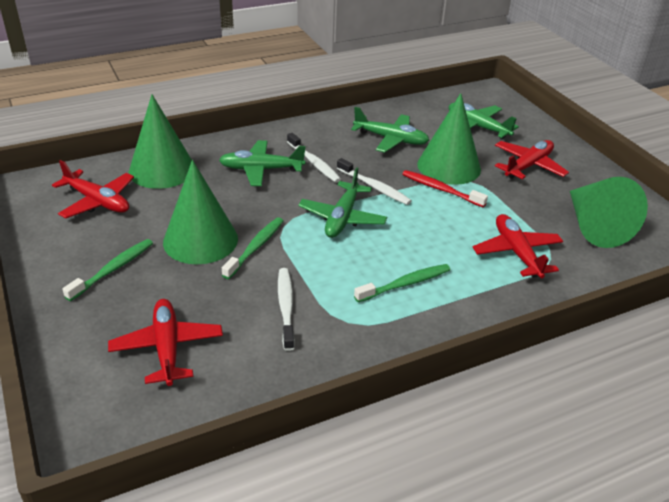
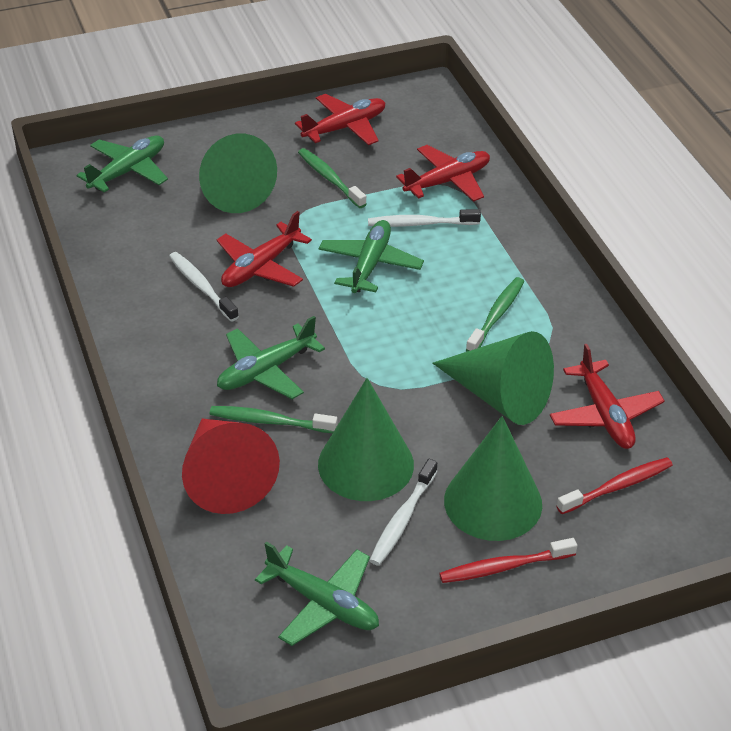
red cone: 0 -> 1
red toothbrush: 1 -> 2

